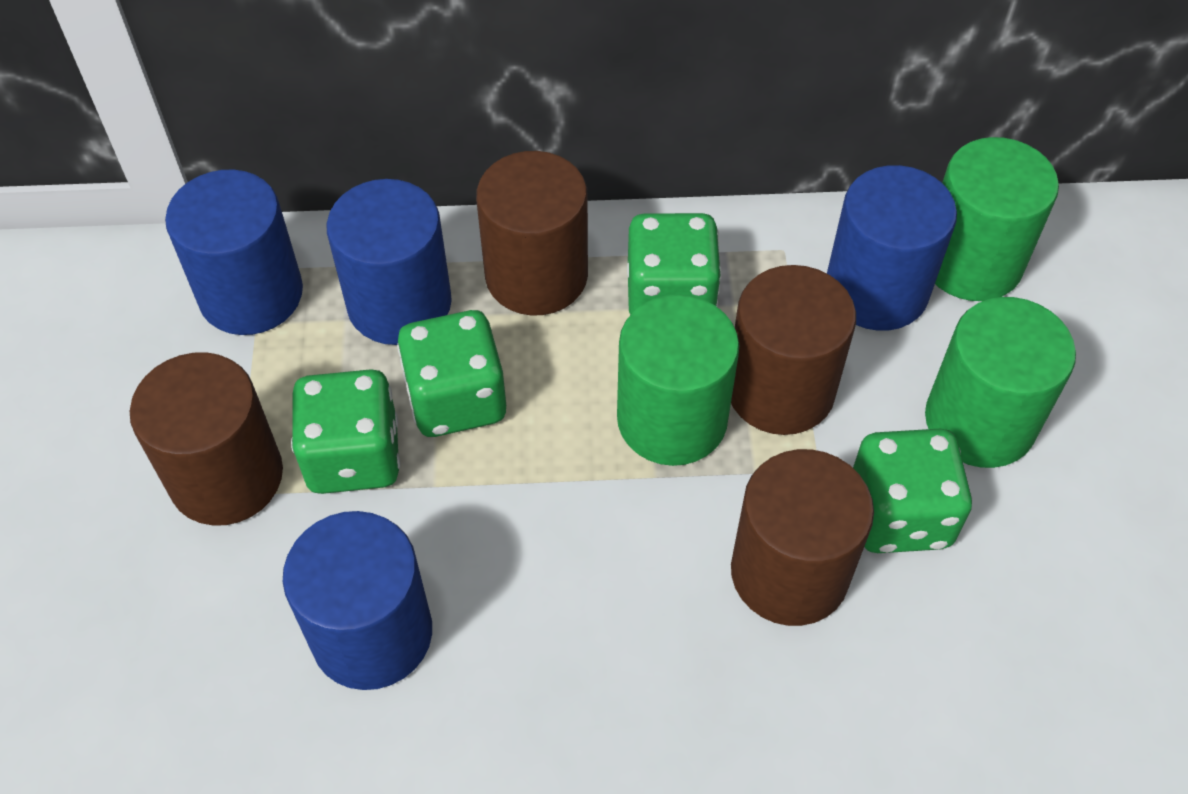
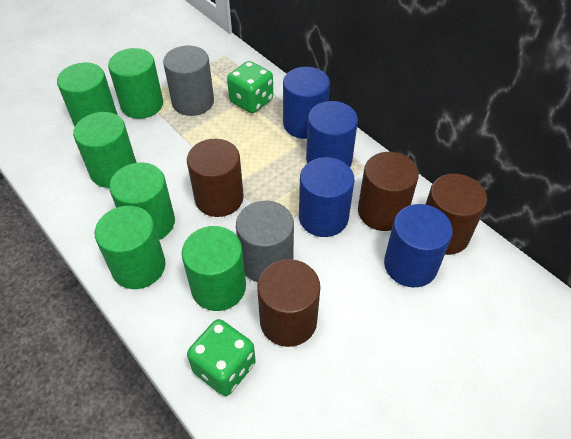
green cylinder: 3 -> 6
green dice: 4 -> 2
grey cylinder: 0 -> 2

